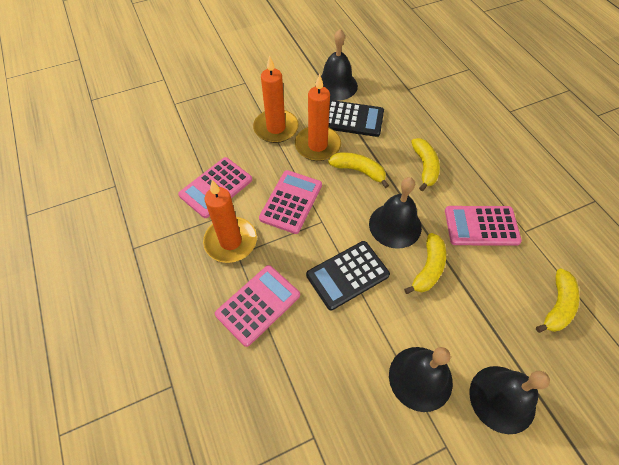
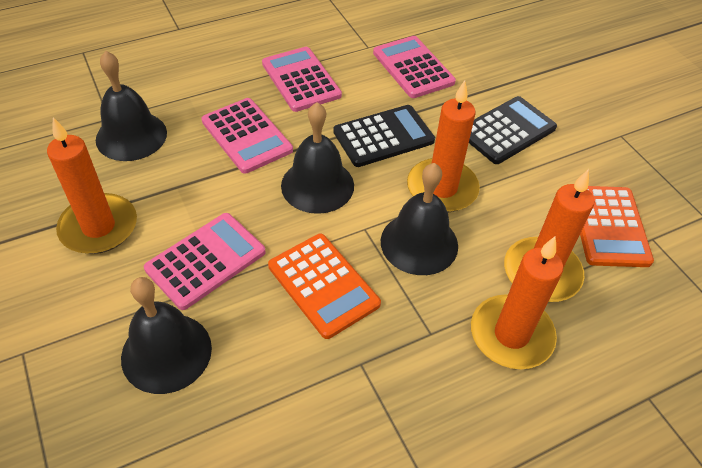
orange calculator: 0 -> 2
orange candle: 3 -> 4
yellow banana: 4 -> 0

